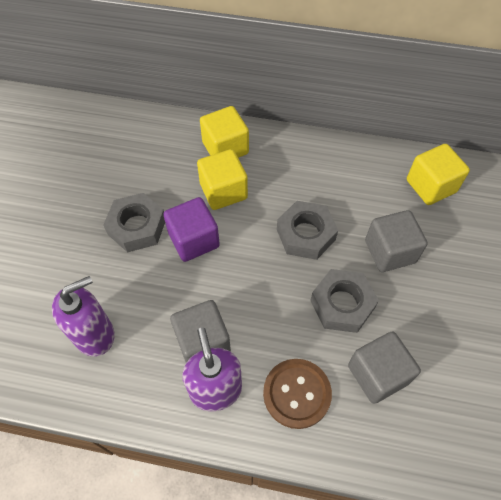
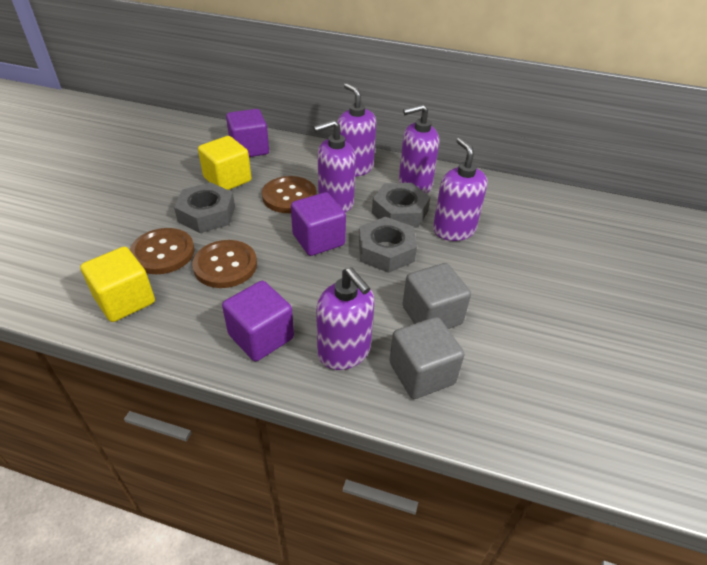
brown button: 1 -> 3
grey cube: 3 -> 2
purple cube: 1 -> 3
purple soap dispenser: 2 -> 5
yellow cube: 3 -> 2

